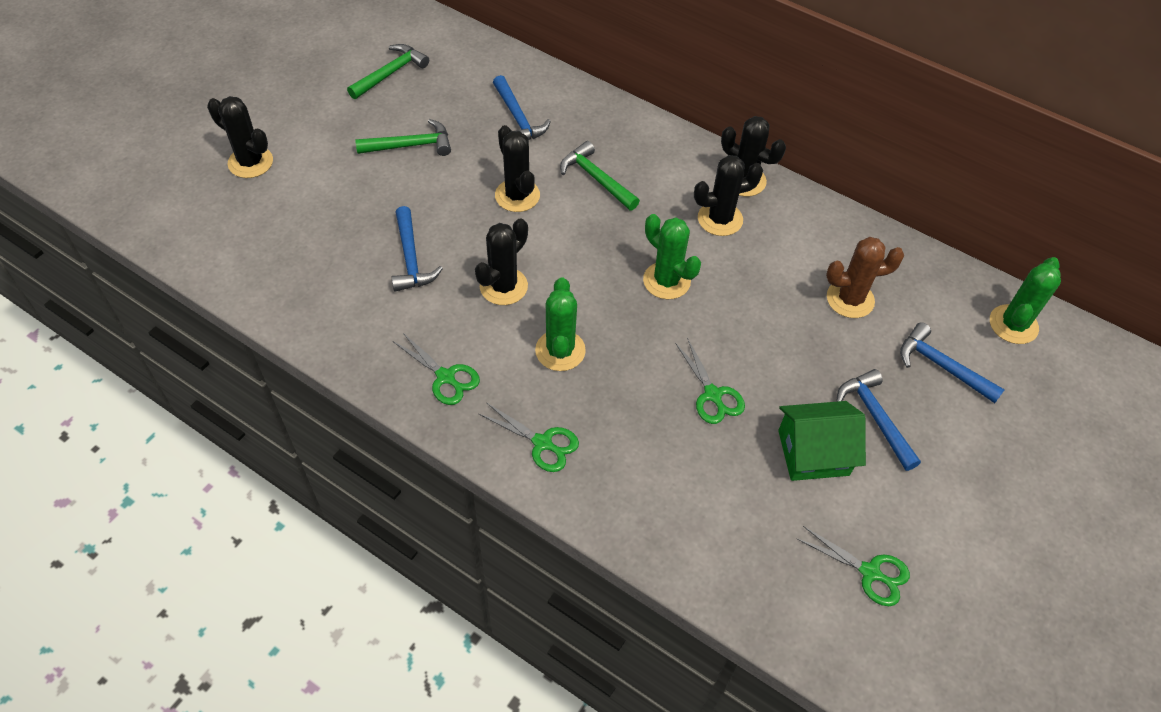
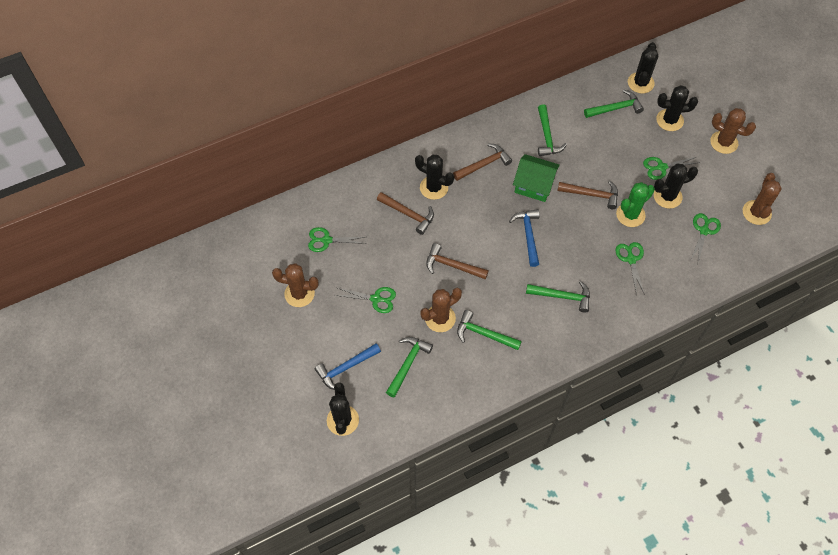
blue hammer: 4 -> 2
brown cactus: 1 -> 4
brown hammer: 0 -> 4
green cactus: 3 -> 1
green hammer: 3 -> 5
green scissors: 4 -> 5

